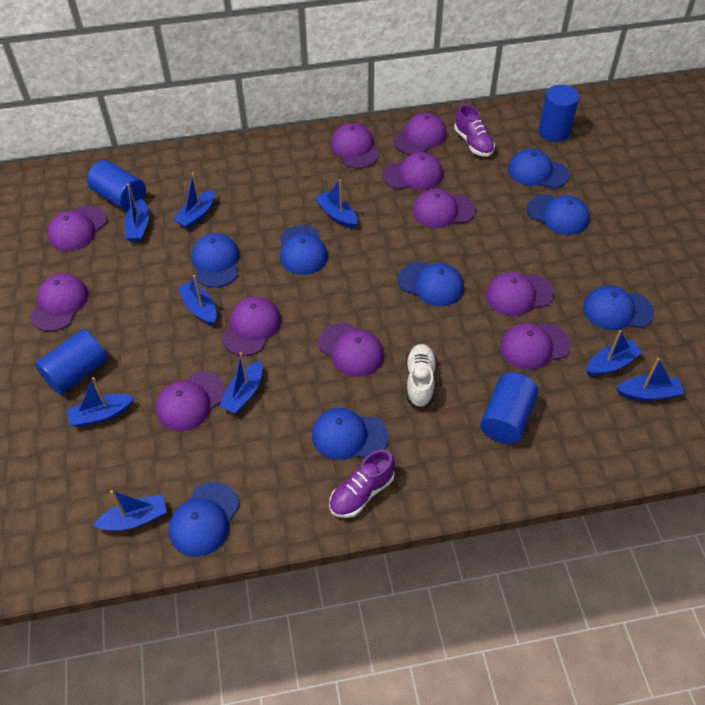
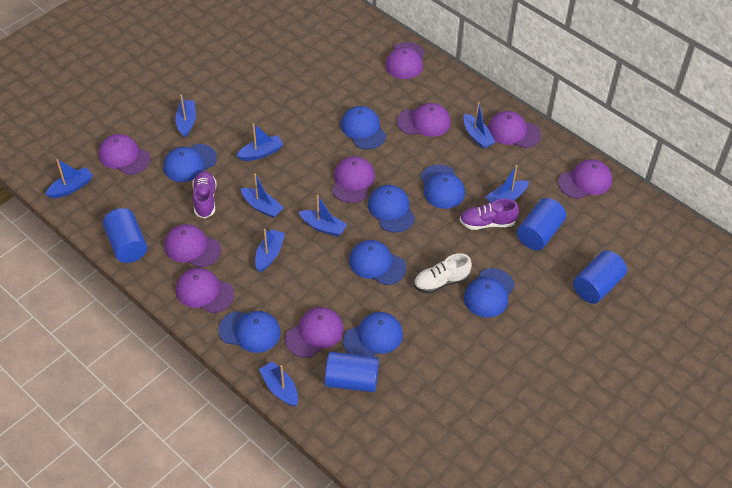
purple cap: 11 -> 9

